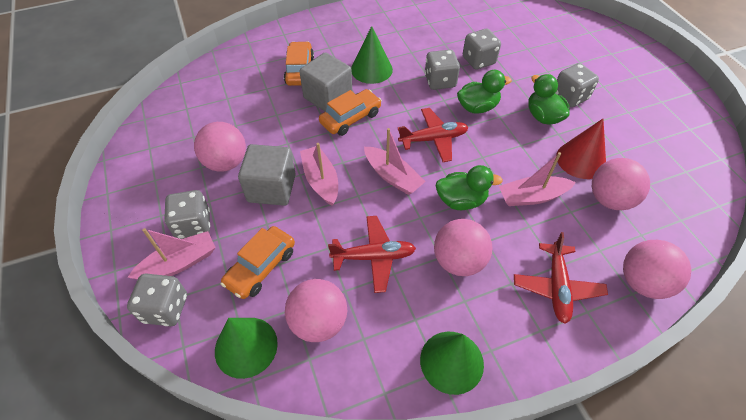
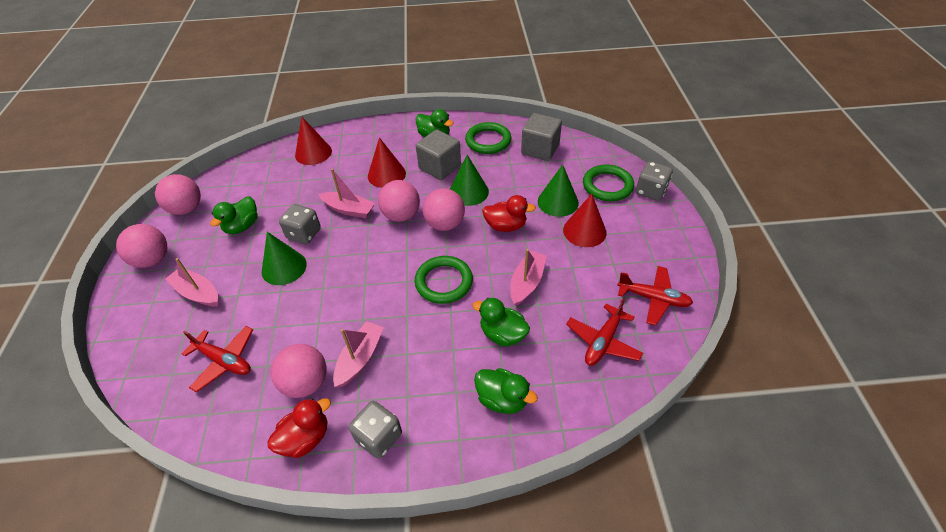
green duck: 3 -> 4
green ring: 0 -> 3
grey dice: 5 -> 3
orange car: 3 -> 0
red cone: 1 -> 3
red duck: 0 -> 2

